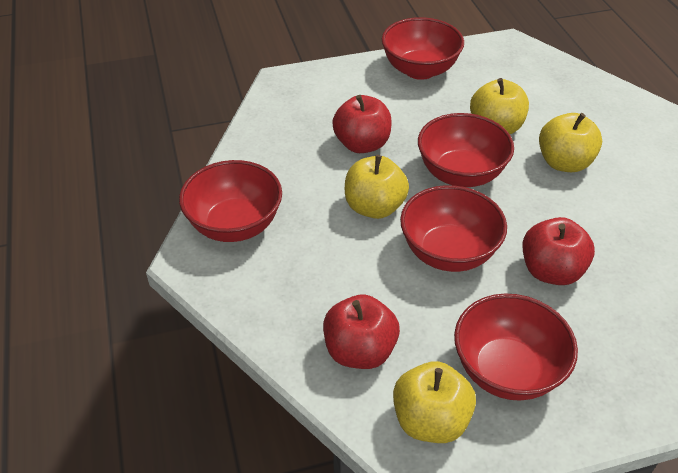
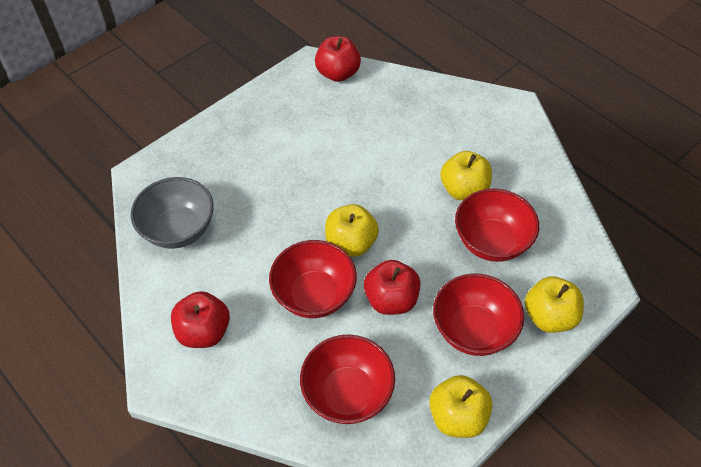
grey bowl: 0 -> 1
red bowl: 5 -> 4

